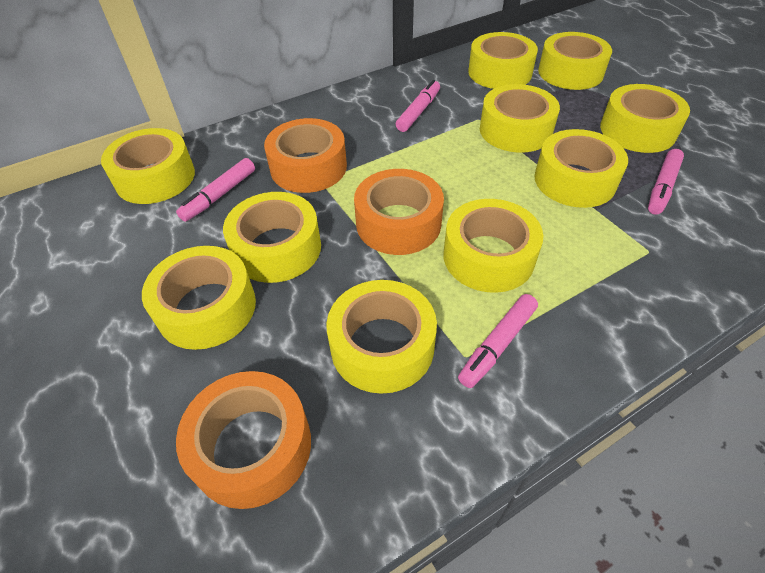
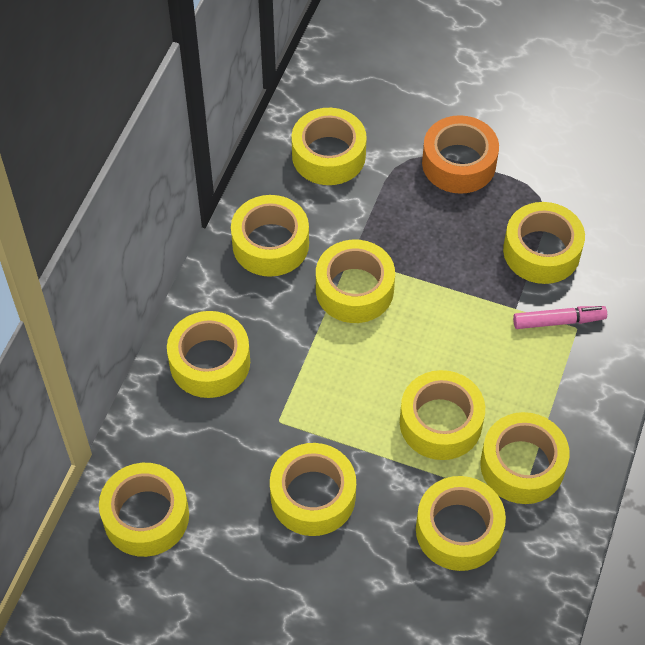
orange tape: 3 -> 1
pink marker: 4 -> 1

